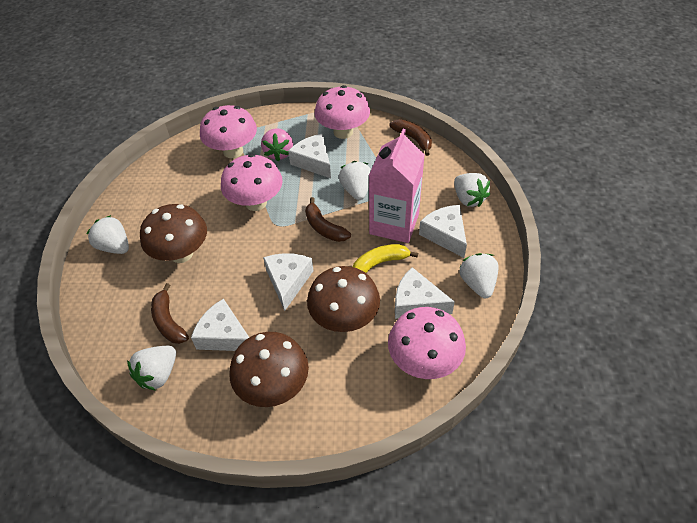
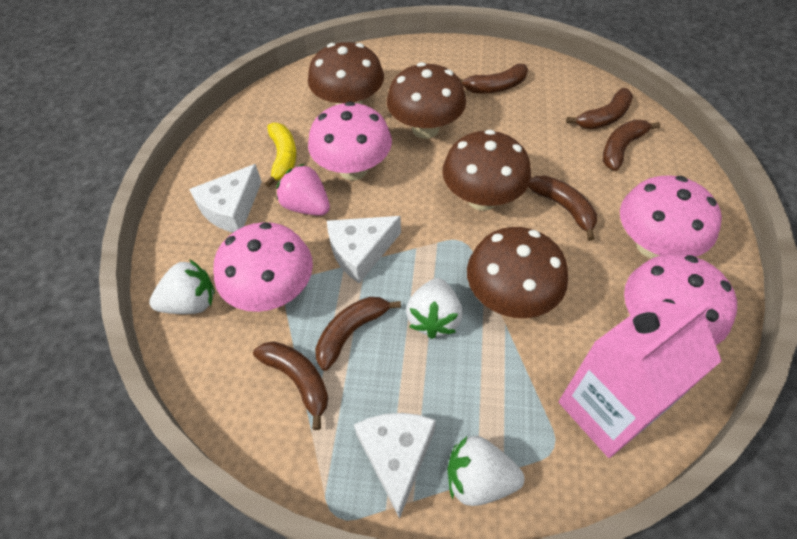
brown banana: 3 -> 6
brown mushroom: 3 -> 4
white cheese: 5 -> 3
white strawberry: 5 -> 3

